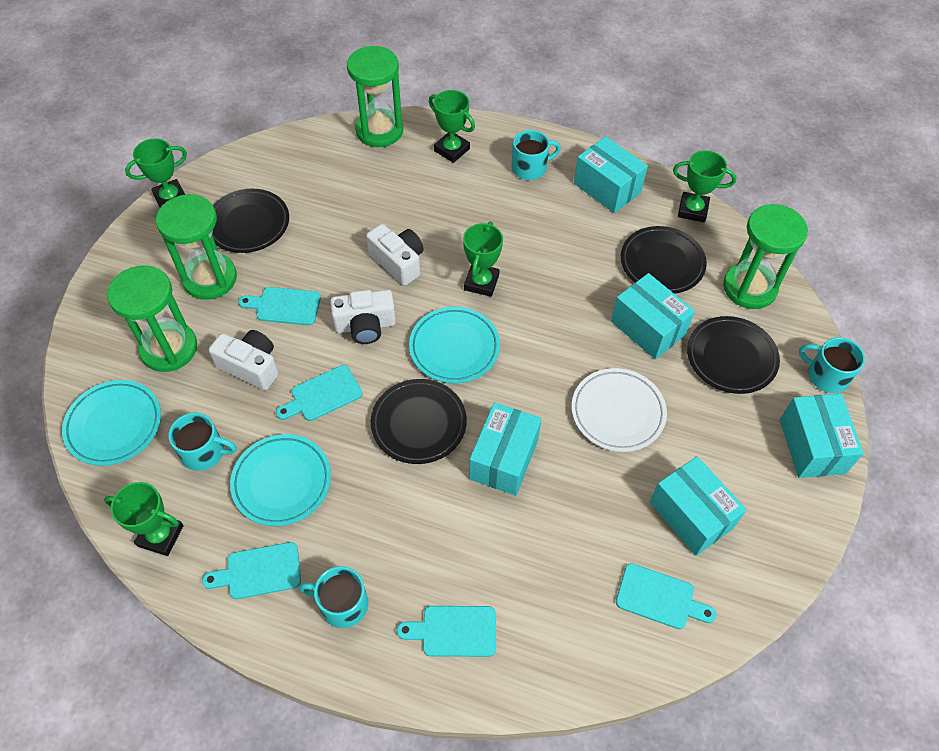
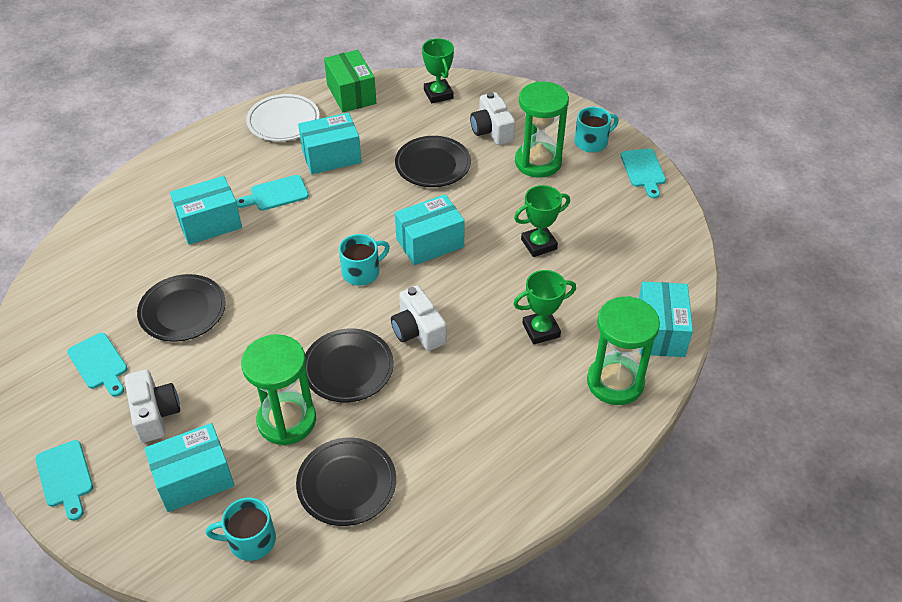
green box: 0 -> 1
green hourglass: 4 -> 3
green trophy: 5 -> 3
turquoise cutting board: 5 -> 4
turquoise mug: 4 -> 3
turquoise plate: 3 -> 0

